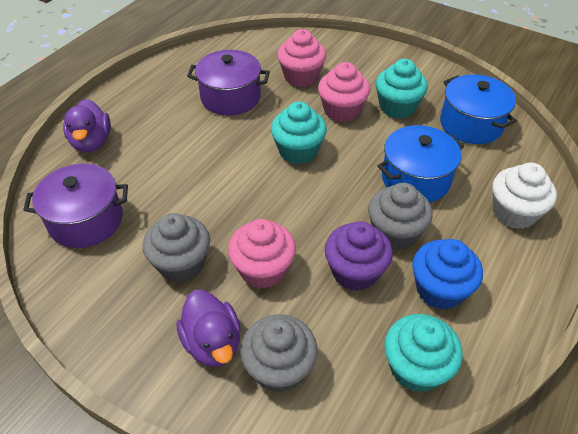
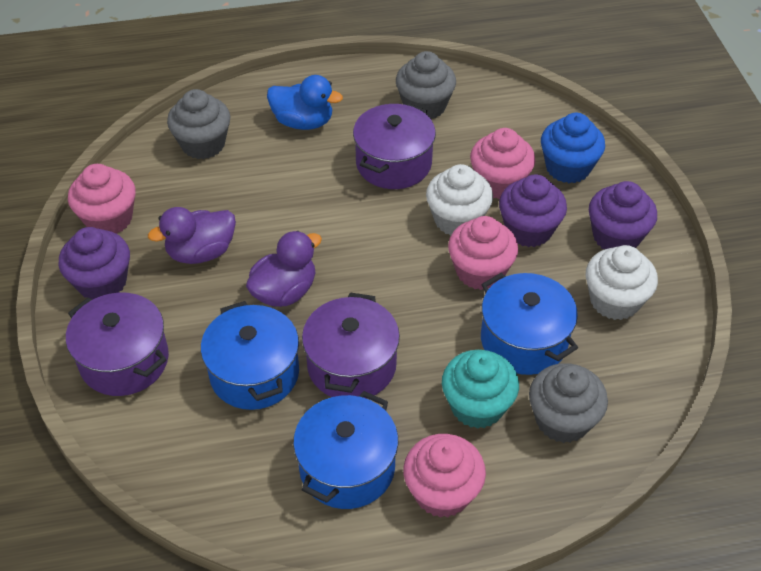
blue duck: 0 -> 1
blue pot: 2 -> 3
pink cupcake: 3 -> 4
purple cupcake: 1 -> 3
purple pot: 2 -> 3
turquoise cupcake: 3 -> 1
white cupcake: 1 -> 2

